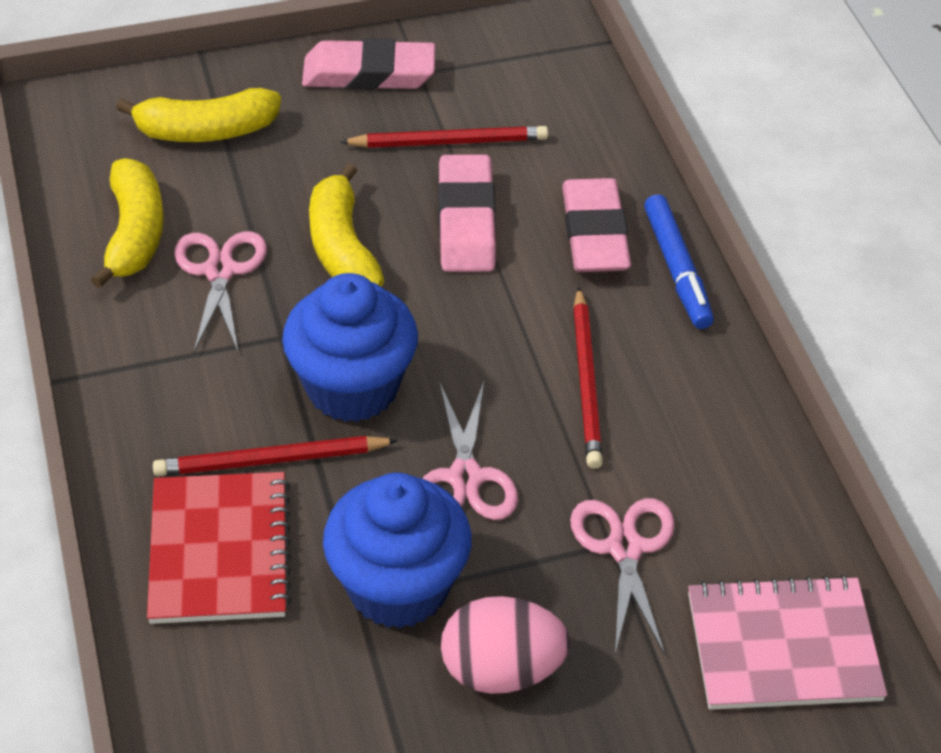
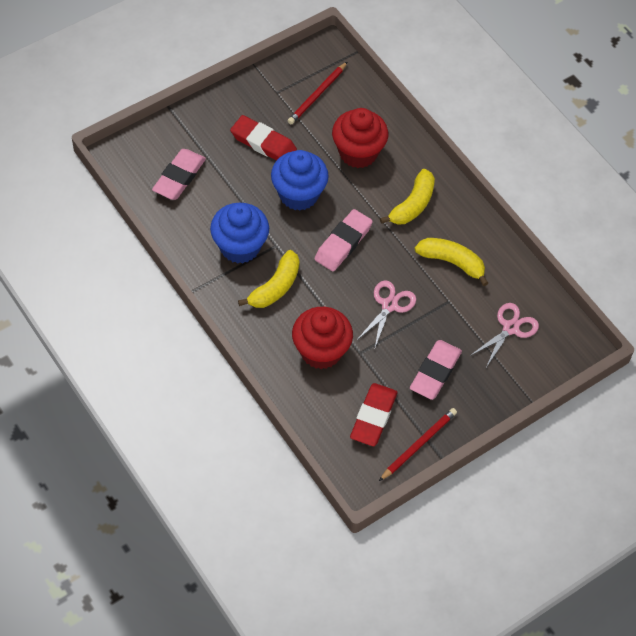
blue marker: 1 -> 0
pink egg: 1 -> 0
pink notebook: 1 -> 0
pink scissors: 3 -> 2
red cupcake: 0 -> 2
red eraser: 0 -> 2
red notebook: 1 -> 0
red pencil: 3 -> 2

